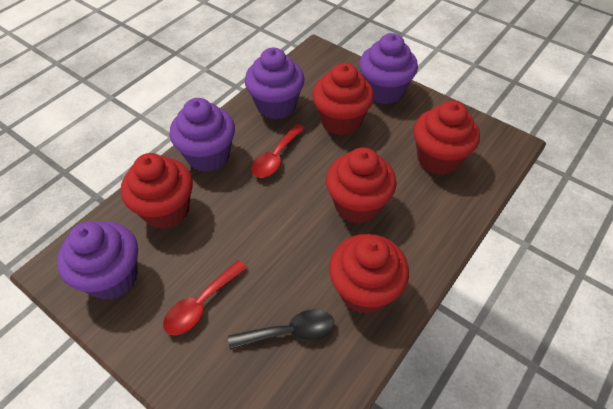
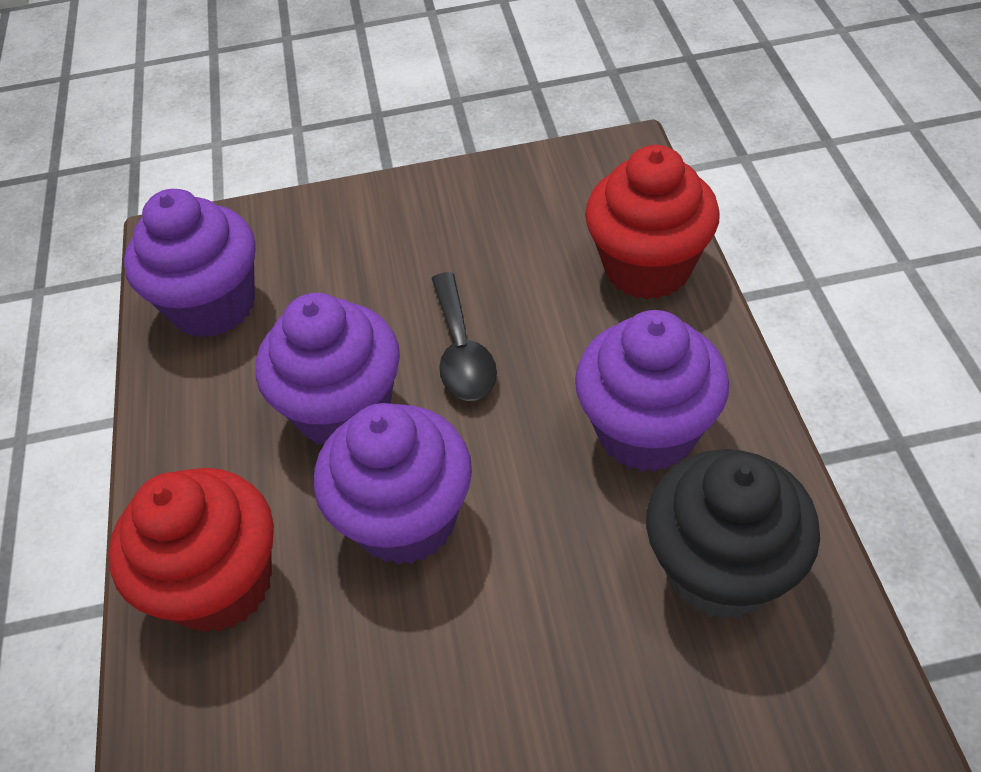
black cupcake: 0 -> 1
red cupcake: 5 -> 2
red spoon: 2 -> 0

